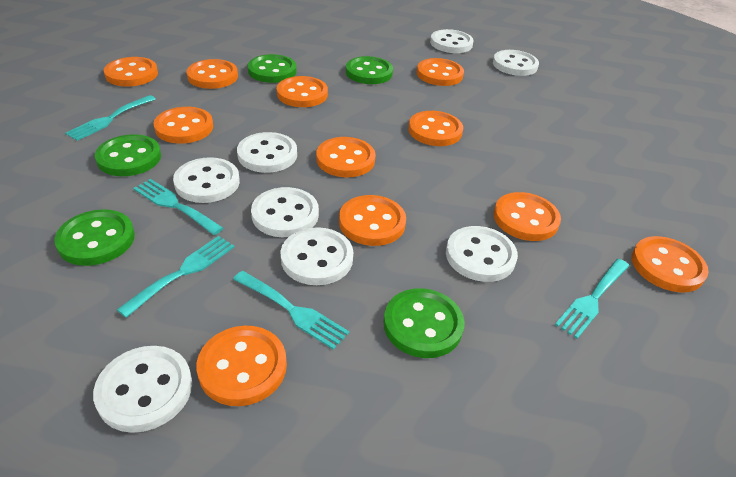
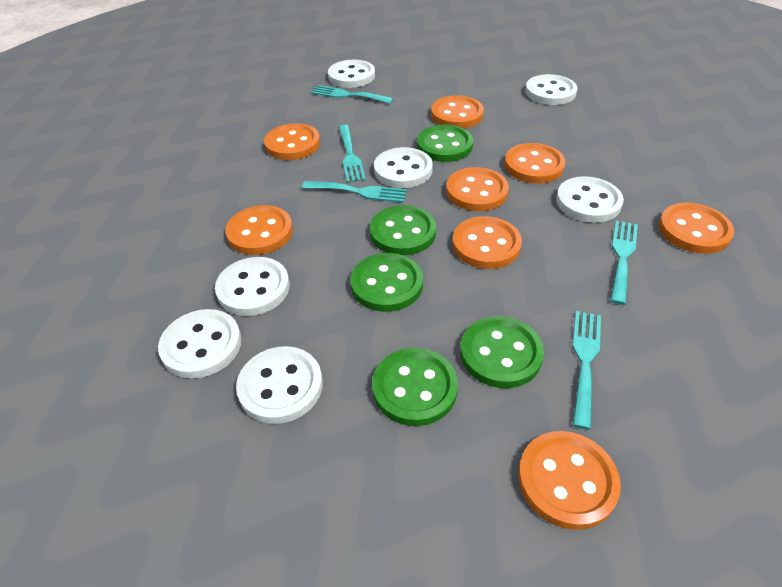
orange button: 11 -> 8
white button: 8 -> 7

